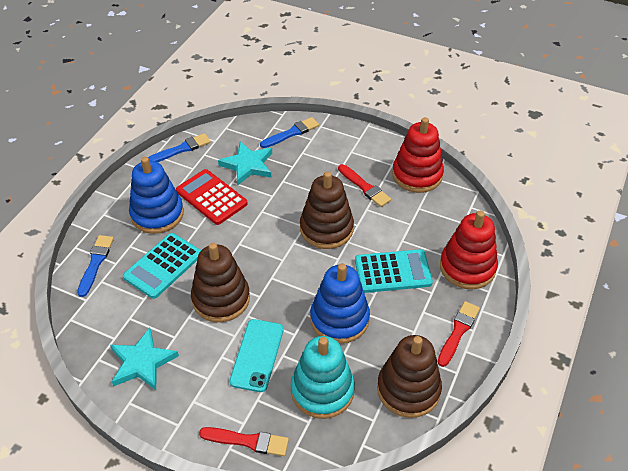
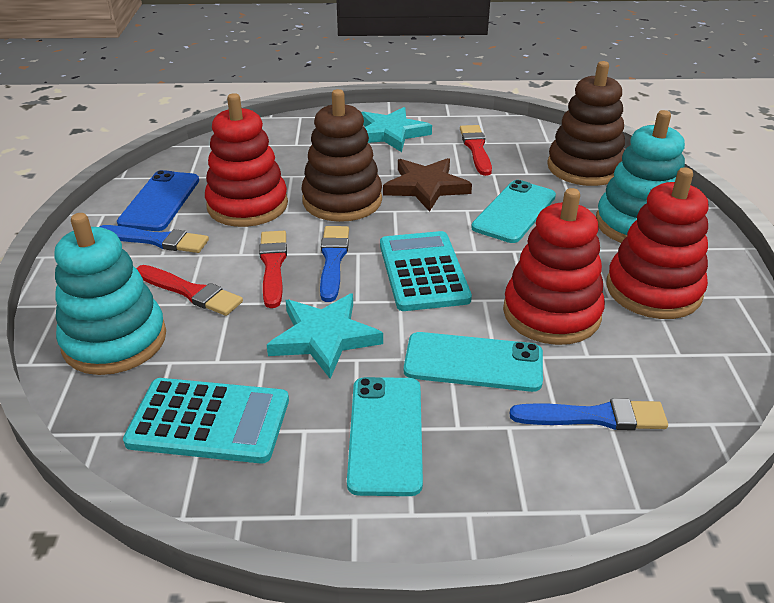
blue phone: 0 -> 1
blue stacking toy: 2 -> 0
brown stacking toy: 3 -> 2
brown star: 0 -> 1
red calculator: 1 -> 0
red stacking toy: 2 -> 3
turquoise phone: 1 -> 3
turquoise stacking toy: 1 -> 2

